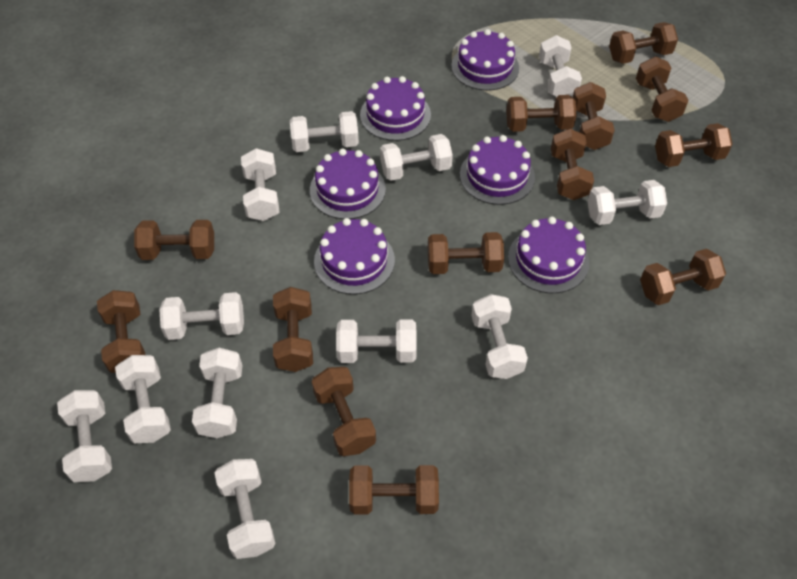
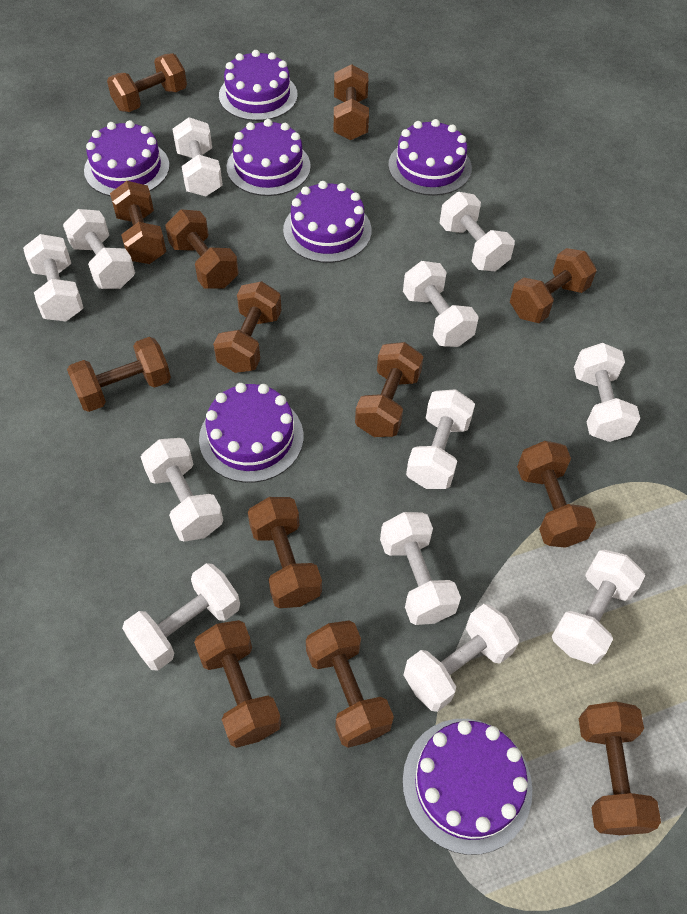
purple cake: 6 -> 7

